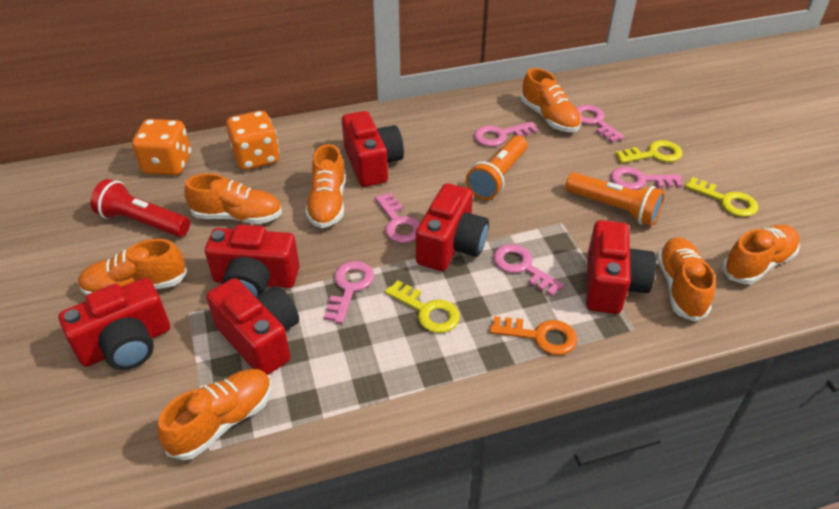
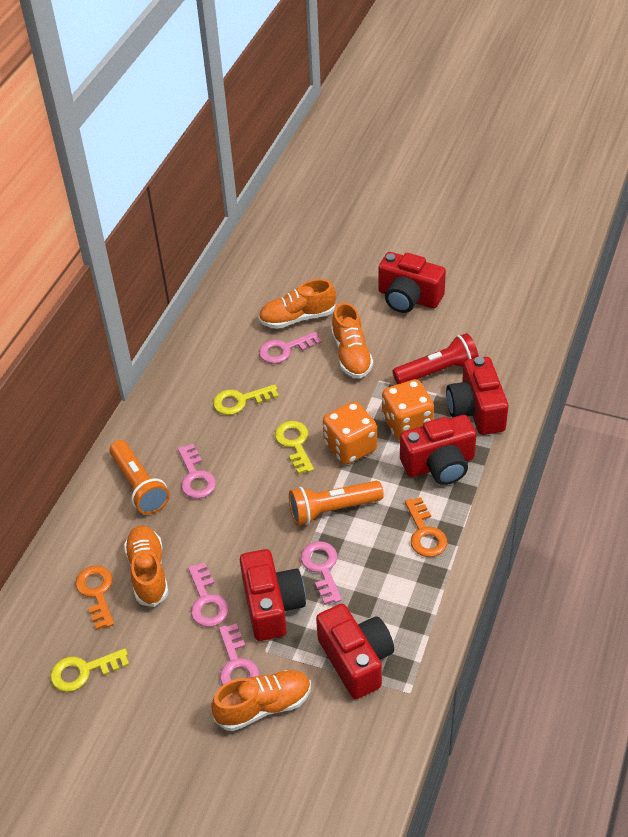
orange key: 1 -> 2
orange shoe: 7 -> 4
pink key: 6 -> 5
red camera: 6 -> 5

